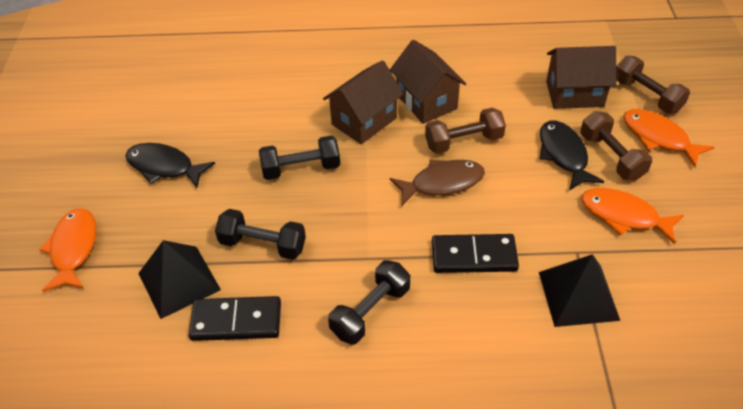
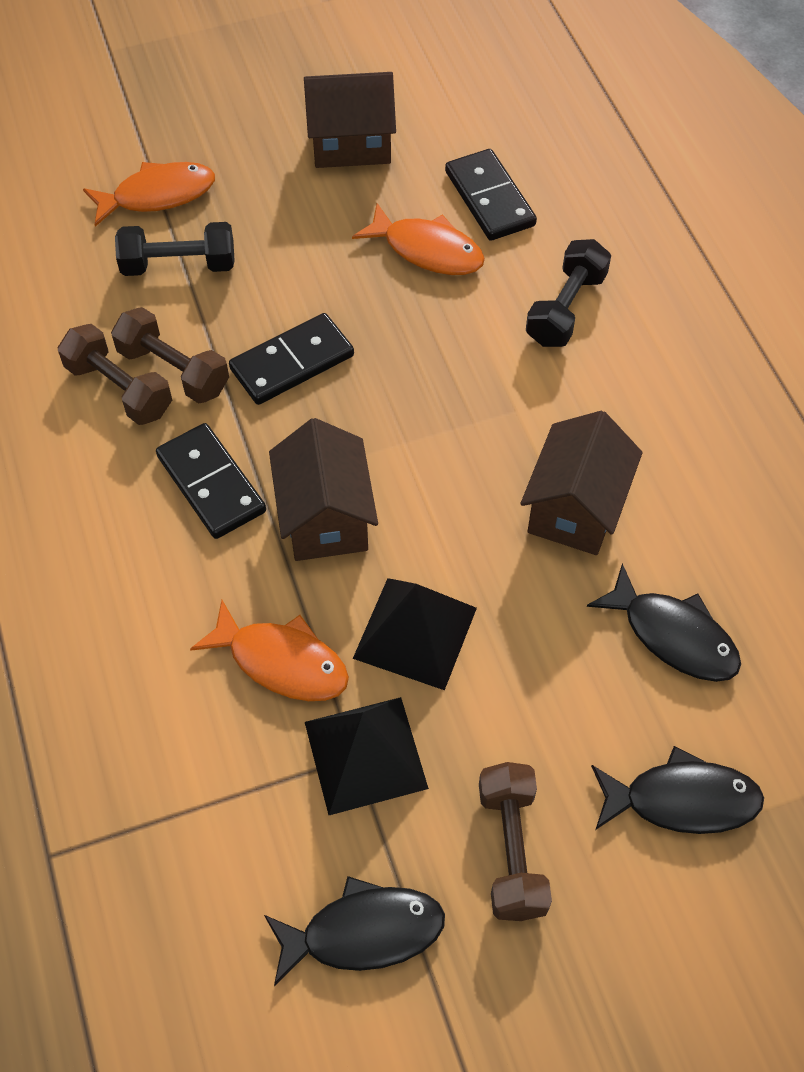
black domino: 2 -> 3
black dumbbell: 3 -> 2
black fish: 2 -> 3
brown fish: 1 -> 0

